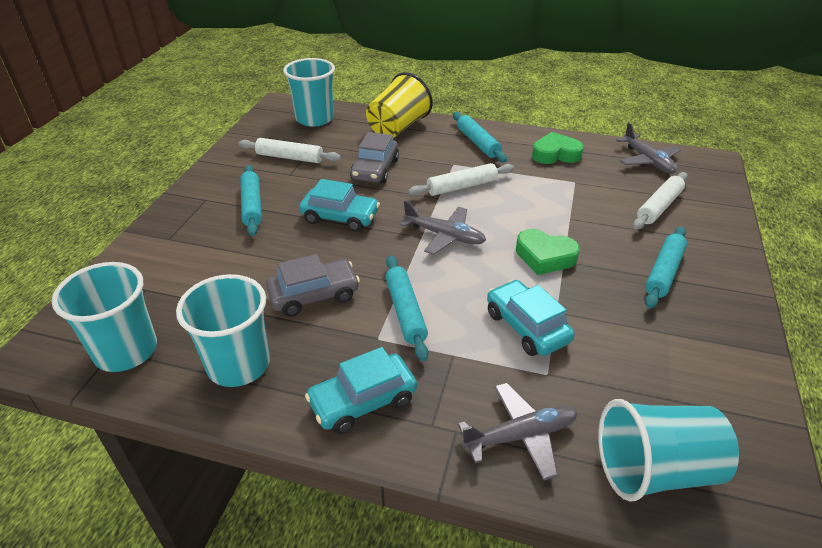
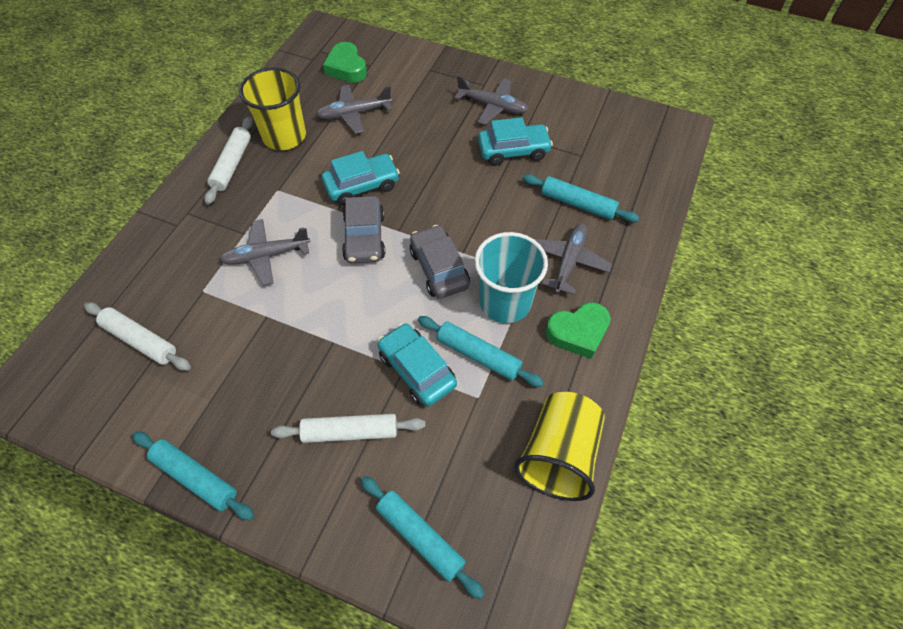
grey plane: 3 -> 4
turquoise cup: 4 -> 1
yellow cup: 1 -> 2

